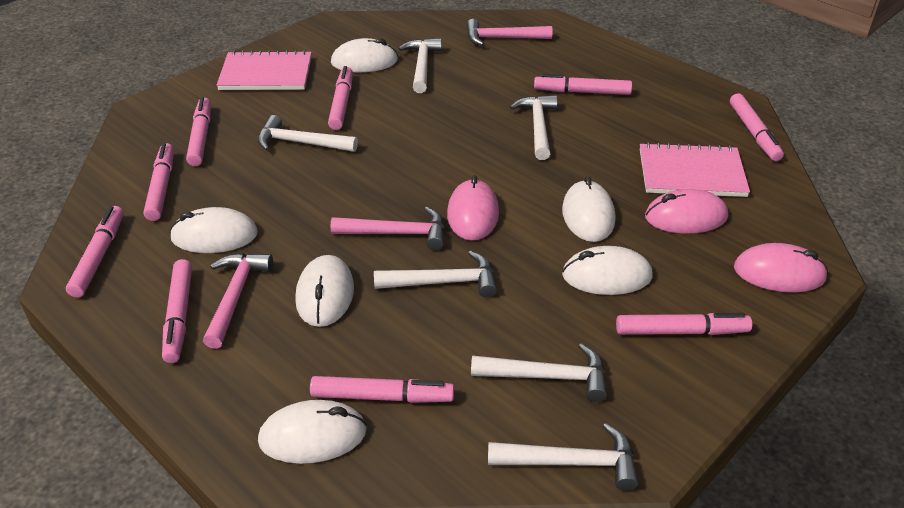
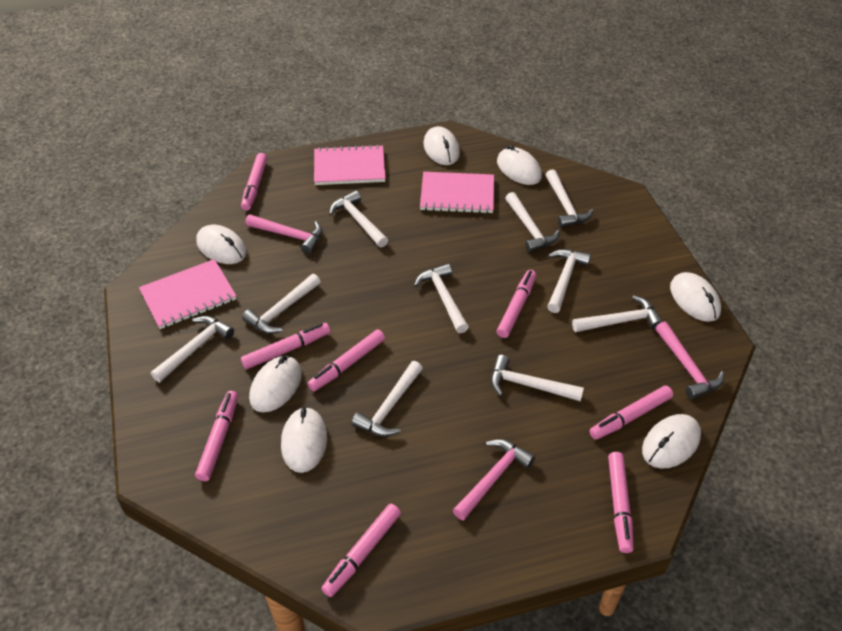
pink marker: 9 -> 8
pink mouse: 3 -> 0
pink notebook: 2 -> 3
white hammer: 6 -> 10
white mouse: 6 -> 7

